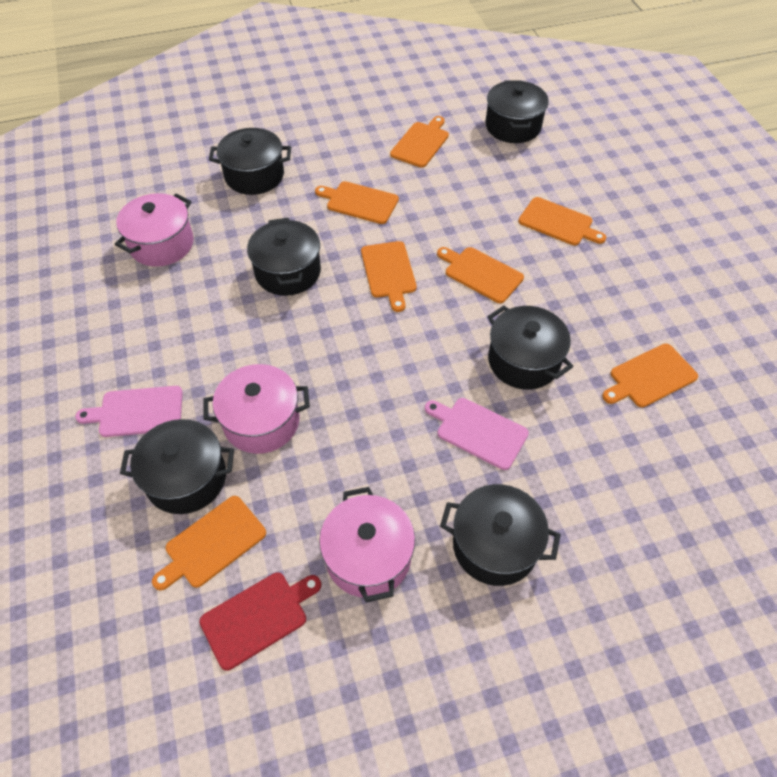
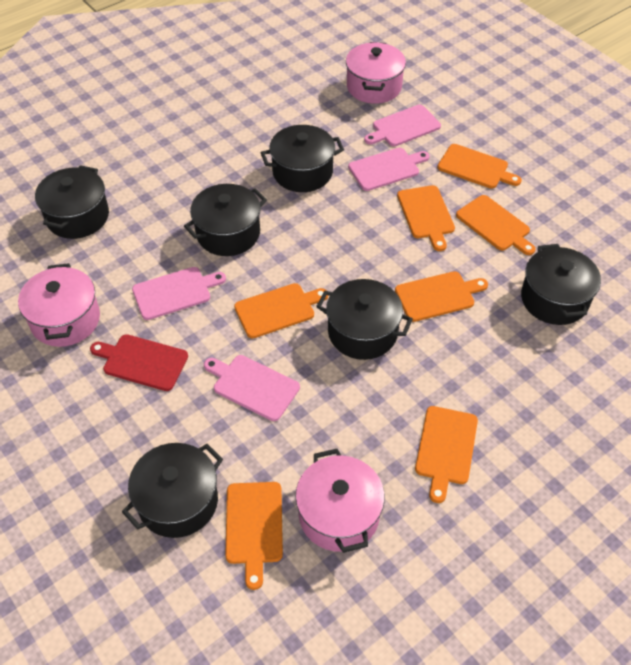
pink cutting board: 2 -> 4

